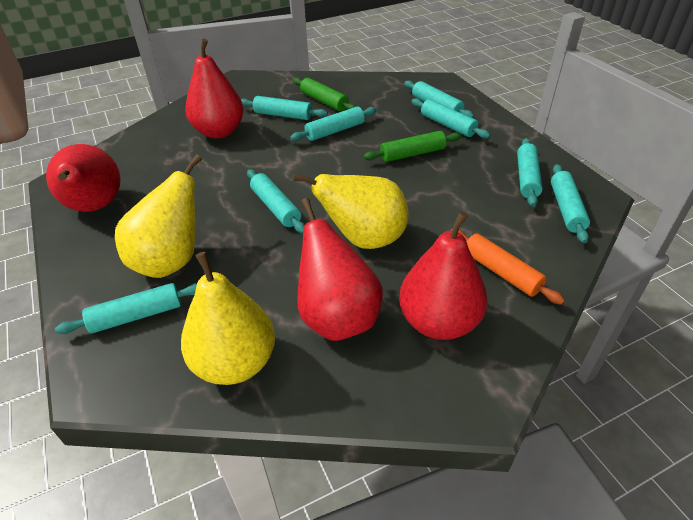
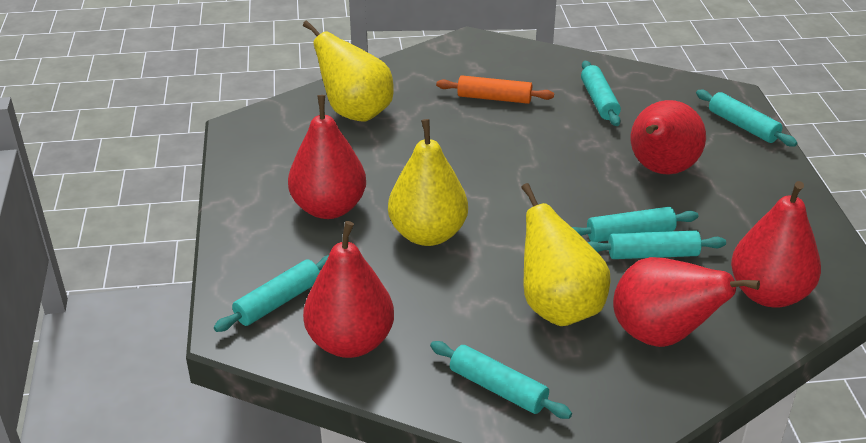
green rolling pin: 2 -> 0
red pear: 4 -> 5
turquoise rolling pin: 8 -> 6

